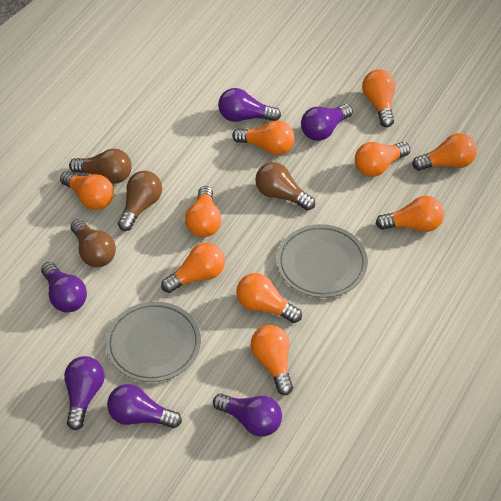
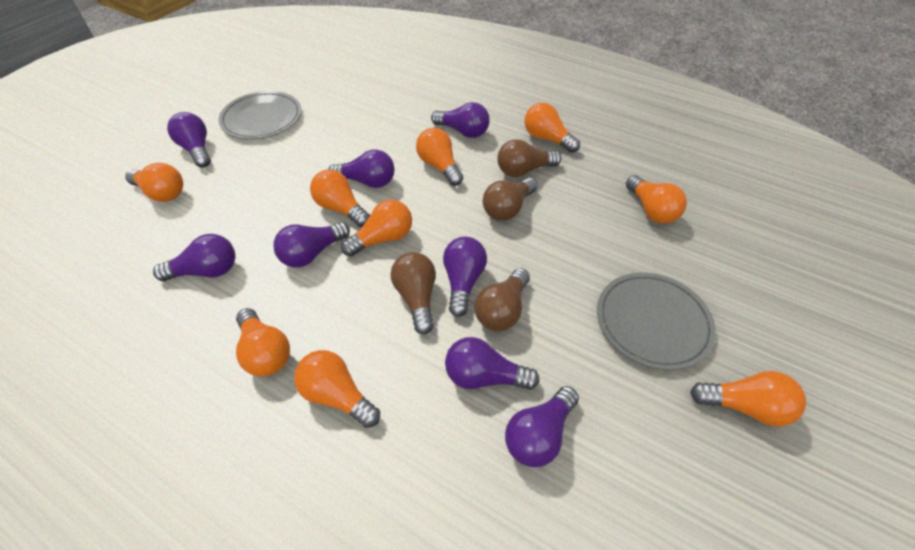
orange light bulb: 10 -> 9
purple light bulb: 6 -> 8

